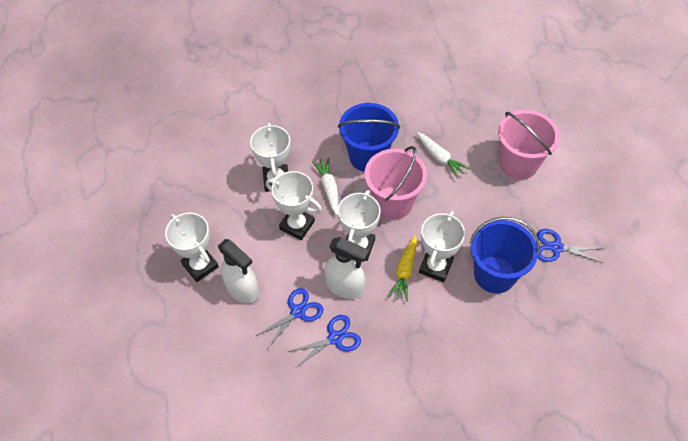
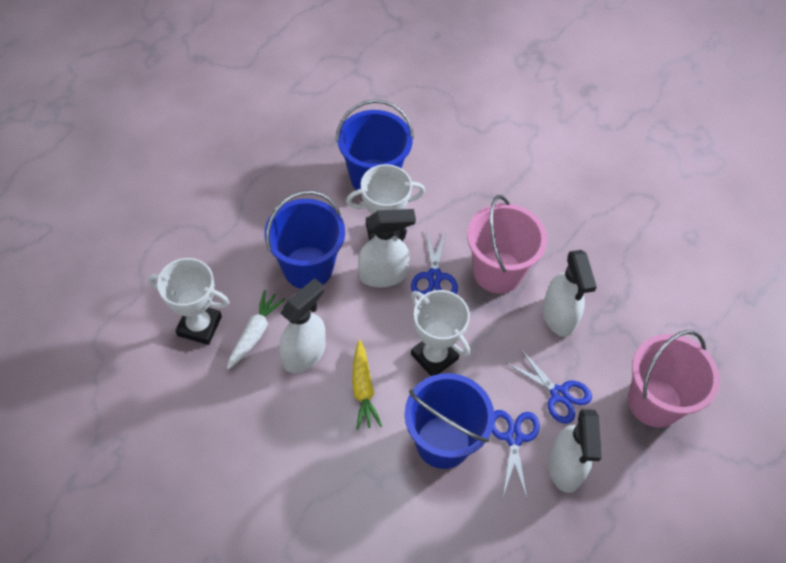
blue bucket: 2 -> 3
white carrot: 2 -> 1
white spray bottle: 2 -> 4
white trophy: 5 -> 3

